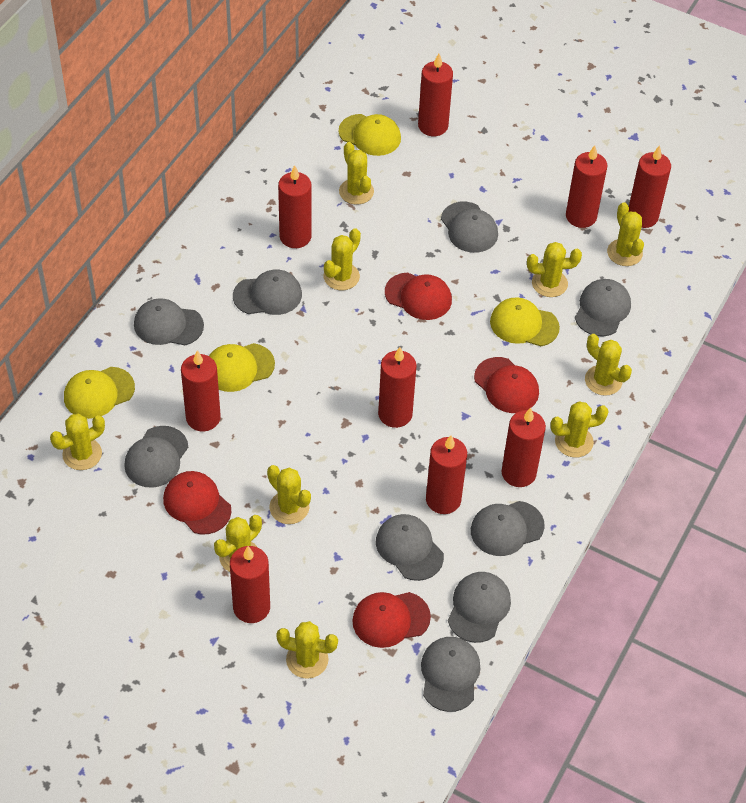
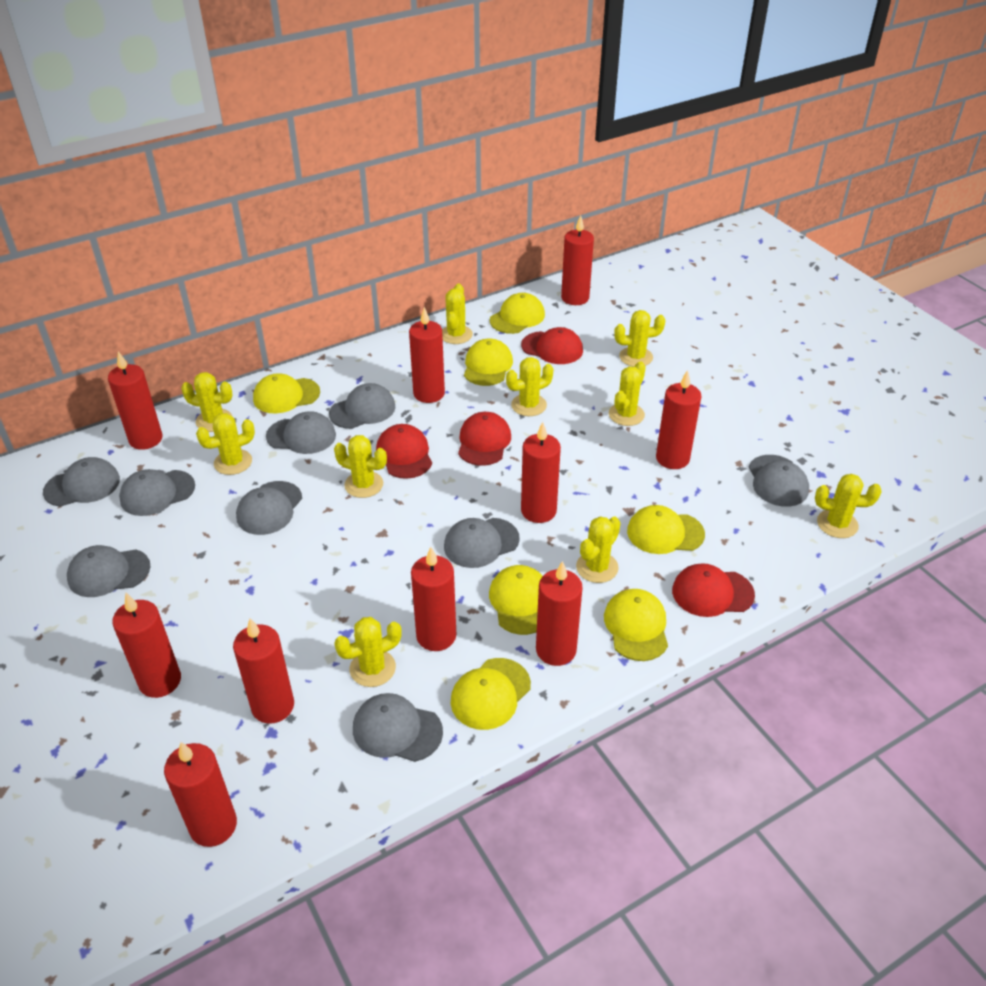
red candle: 9 -> 10
yellow cap: 4 -> 7

